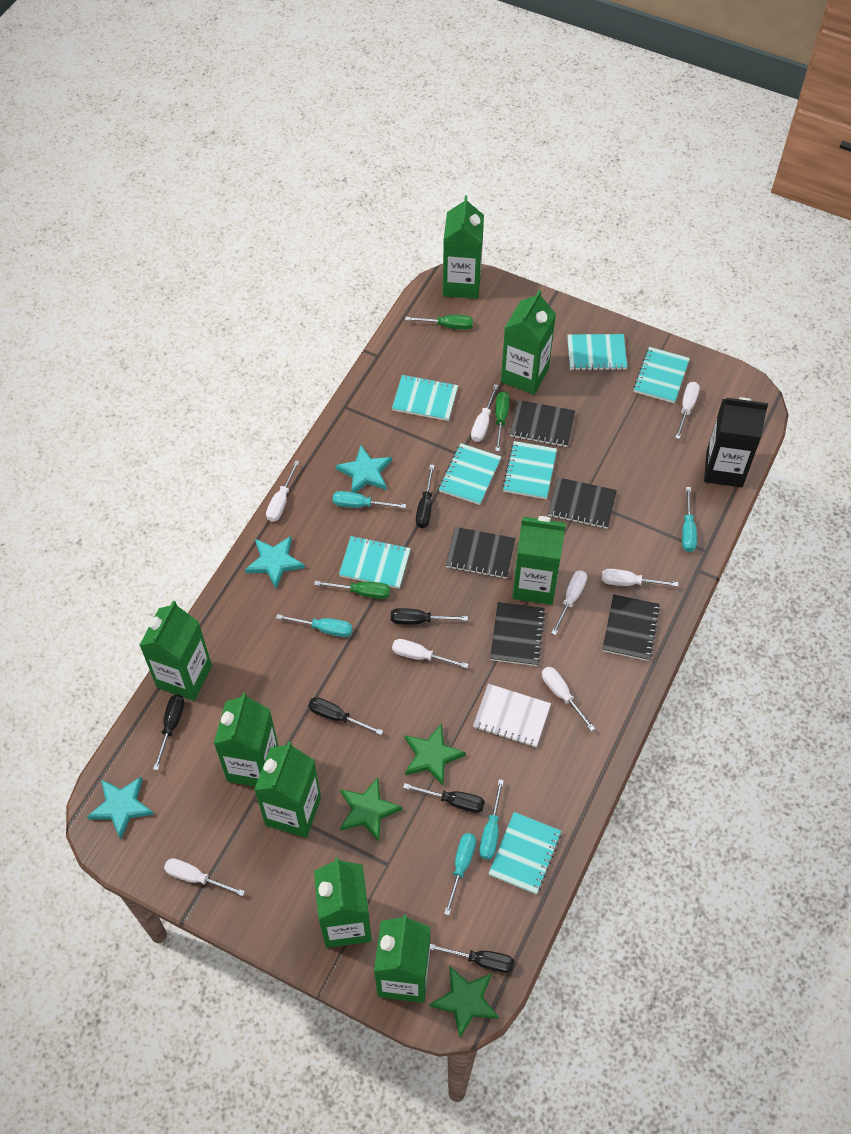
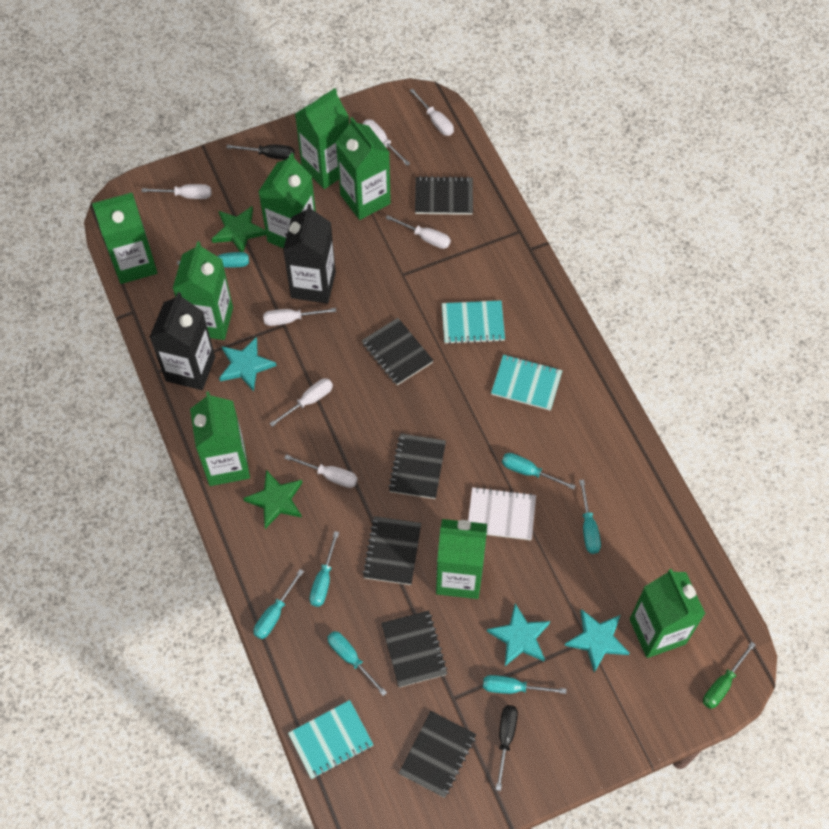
black carton: 1 -> 2
black notebook: 5 -> 6
black screwdriver: 6 -> 2
green screwdriver: 3 -> 1
green star: 3 -> 2
turquoise notebook: 7 -> 3
turquoise screwdriver: 5 -> 7
white screwdriver: 8 -> 7

